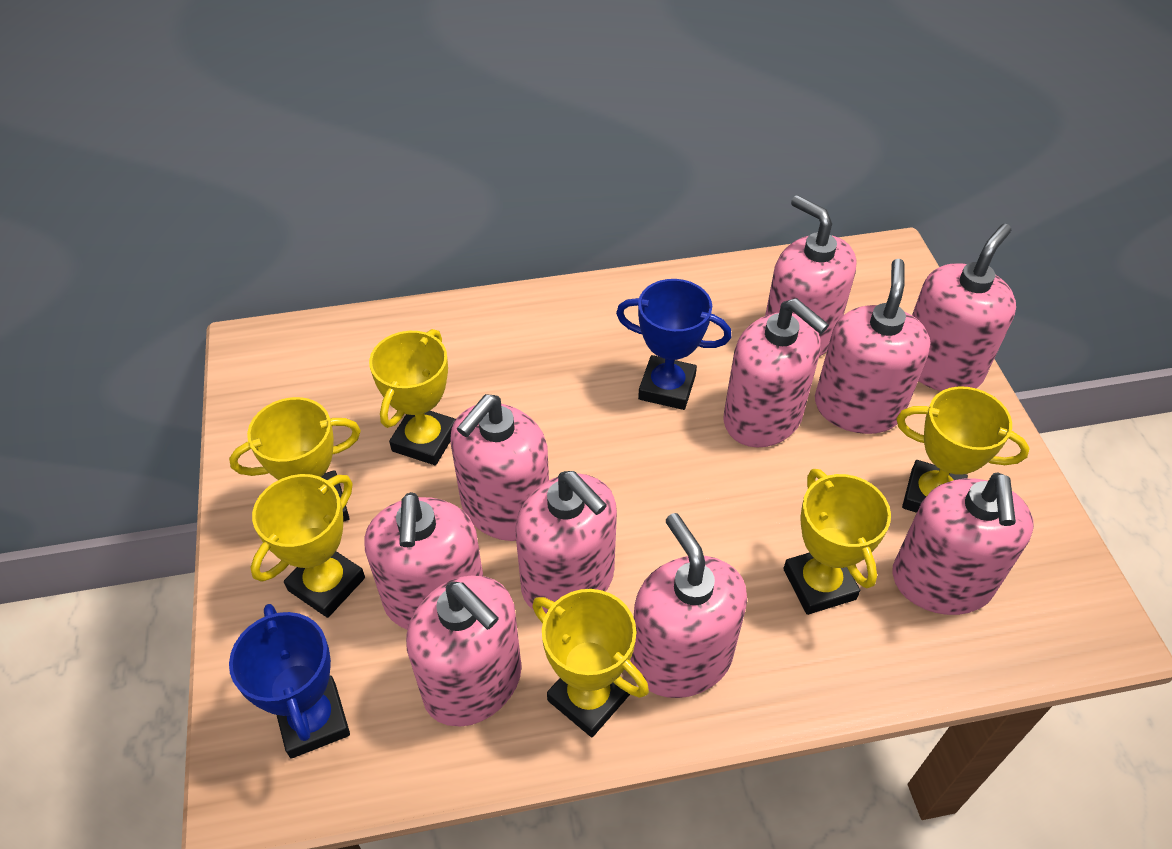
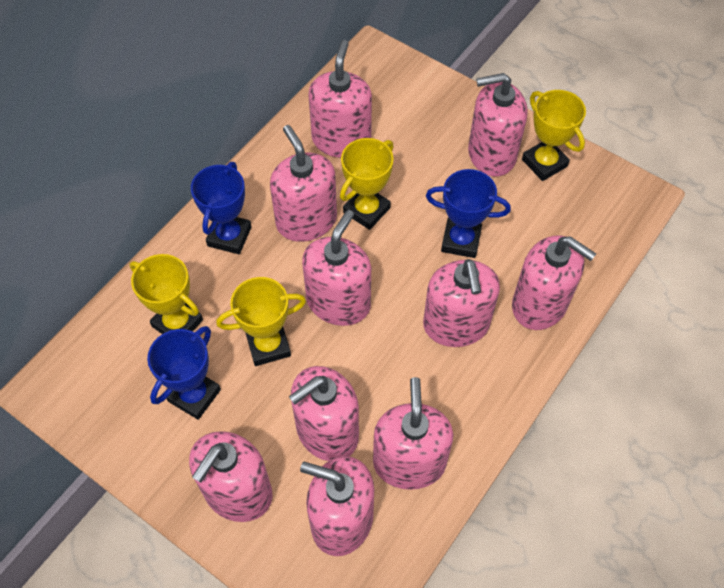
blue trophy: 2 -> 3
yellow trophy: 6 -> 4

